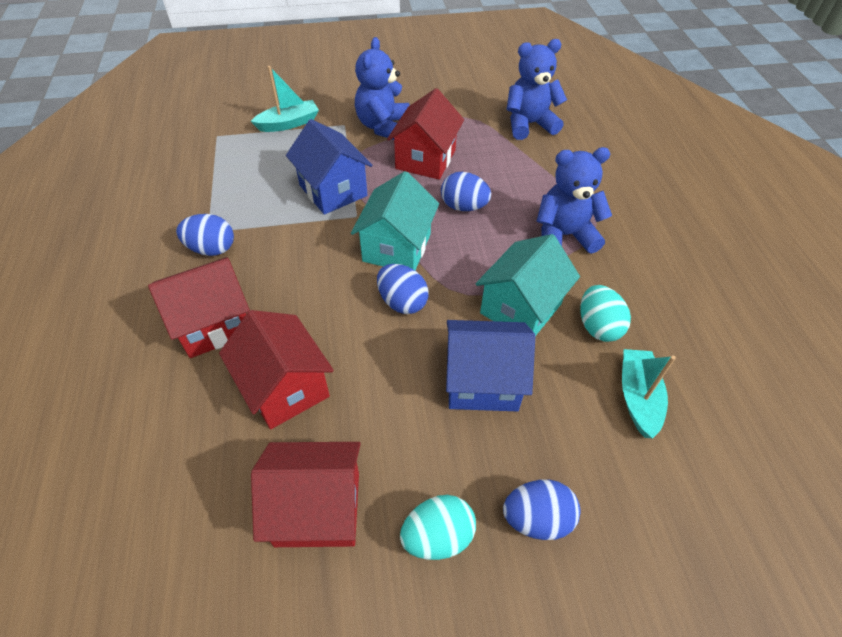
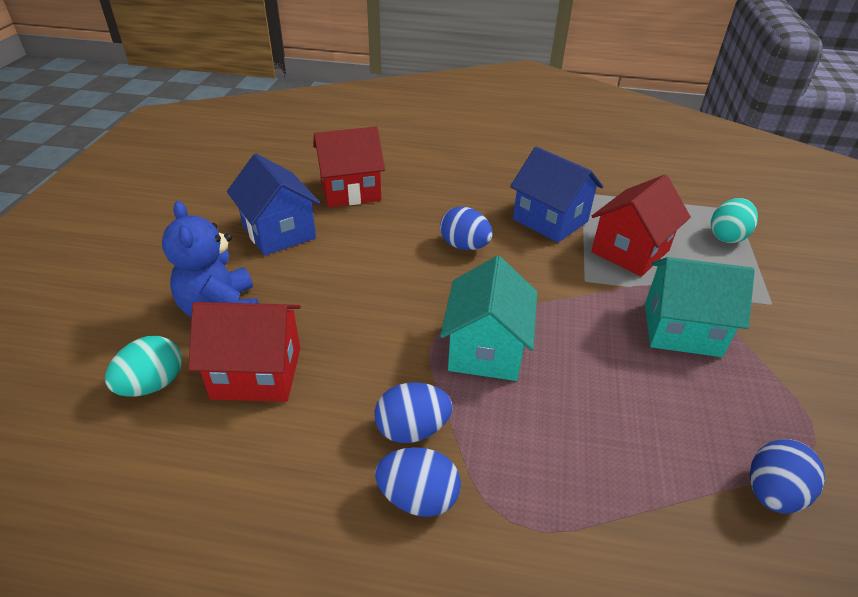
blue teddy bear: 3 -> 1
red house: 4 -> 3
turquoise boat: 2 -> 0

